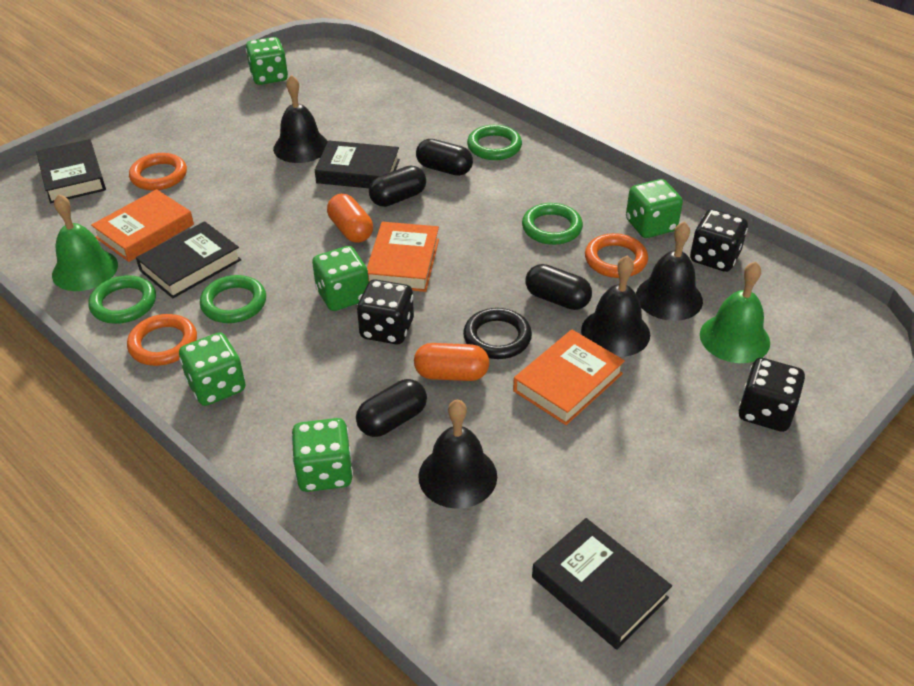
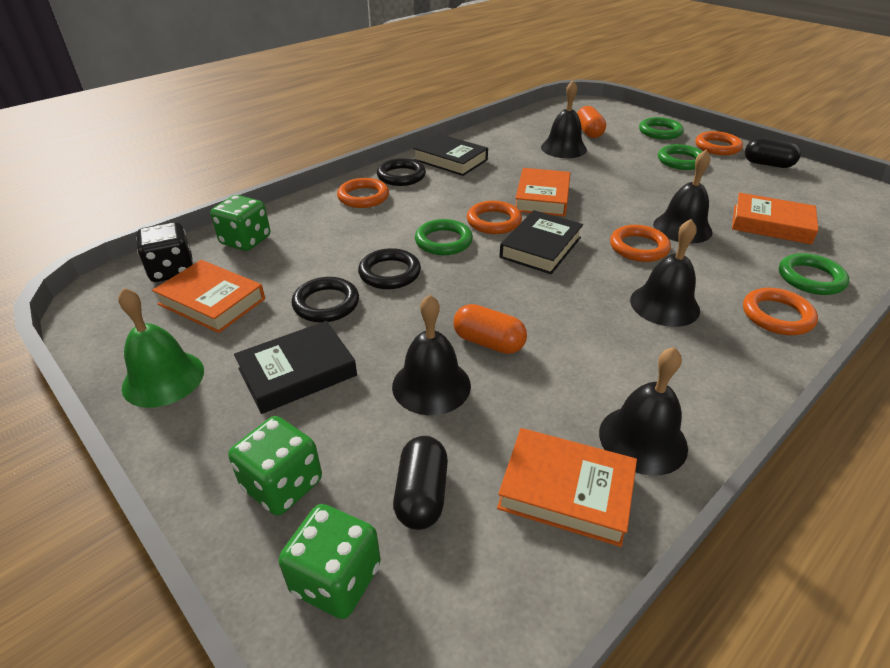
black bell: 4 -> 5
black book: 4 -> 3
black capsule: 4 -> 2
black dice: 3 -> 1
black ring: 1 -> 3
green bell: 2 -> 1
green dice: 5 -> 3
orange book: 3 -> 4
orange ring: 3 -> 5

